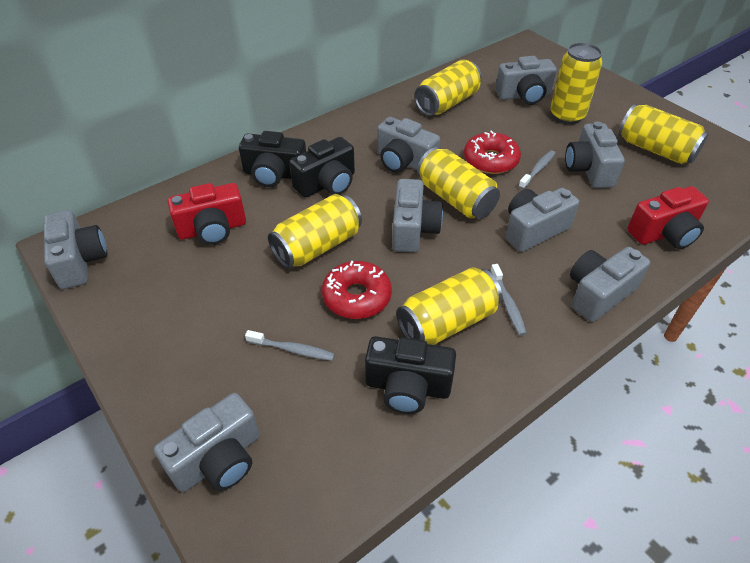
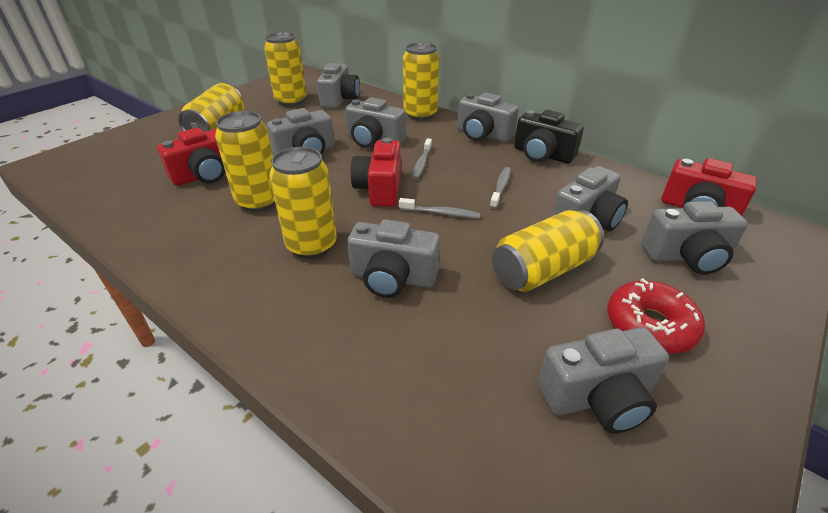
black camera: 3 -> 1
red camera: 2 -> 3
red donut: 2 -> 1

